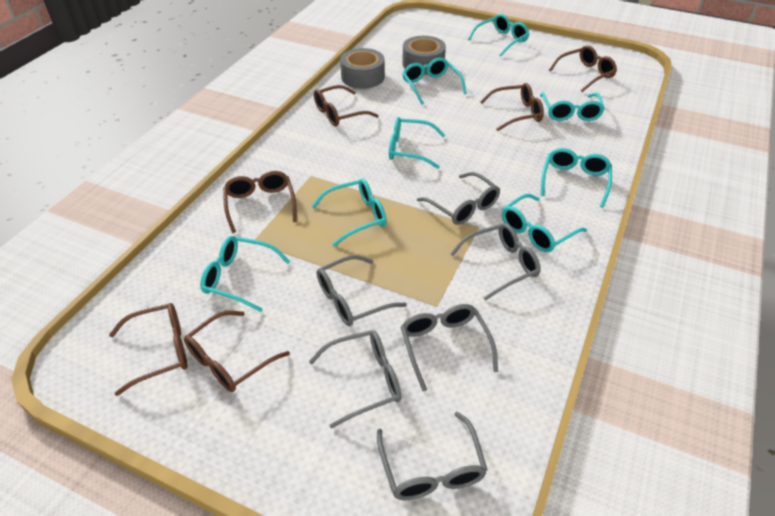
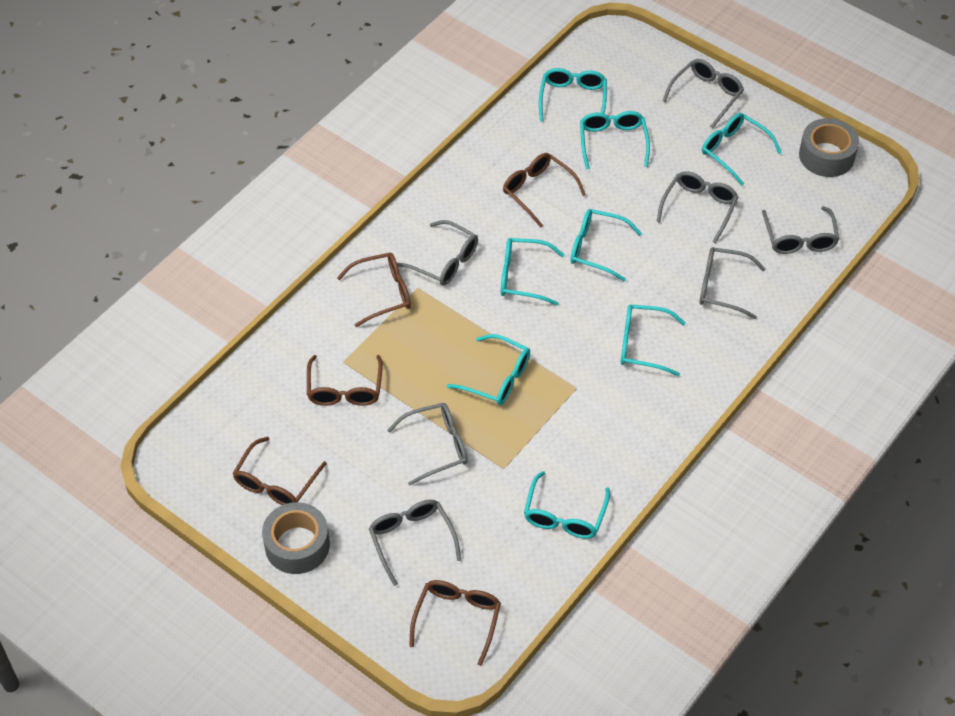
brown glasses: 6 -> 5
grey glasses: 6 -> 7

